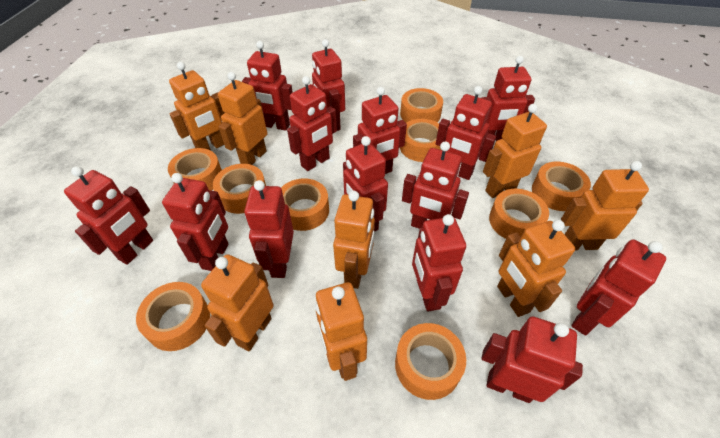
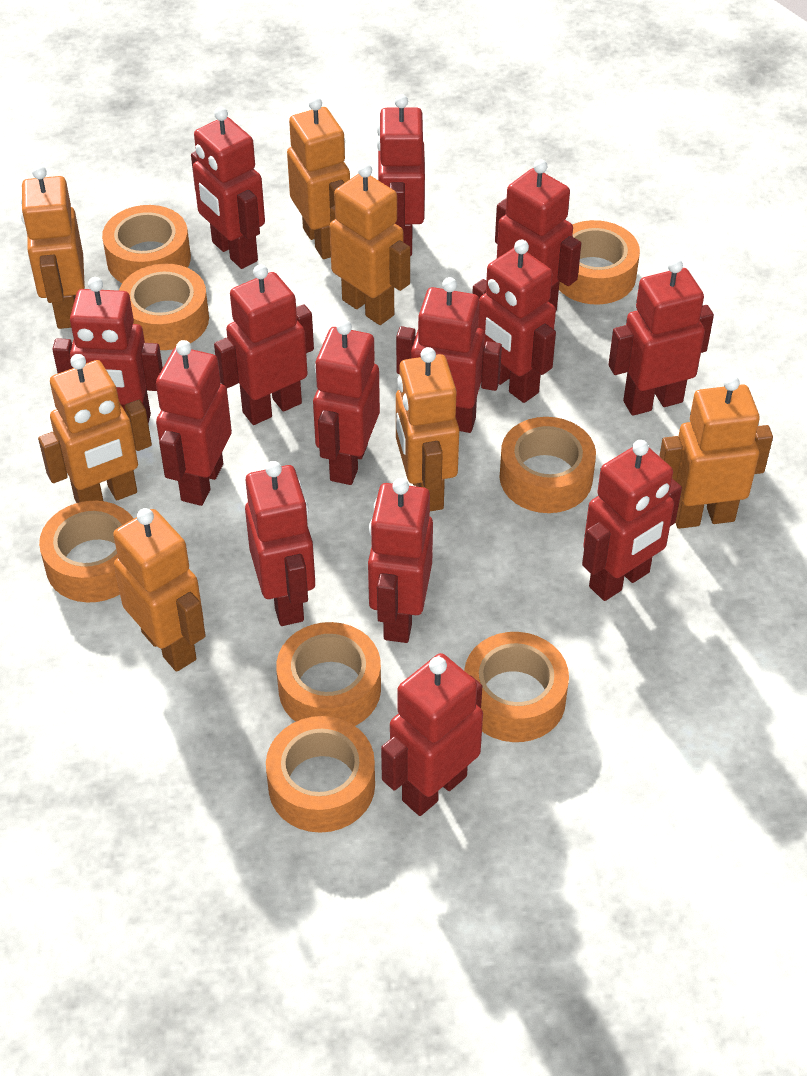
orange robot: 8 -> 7
orange tape: 9 -> 8

